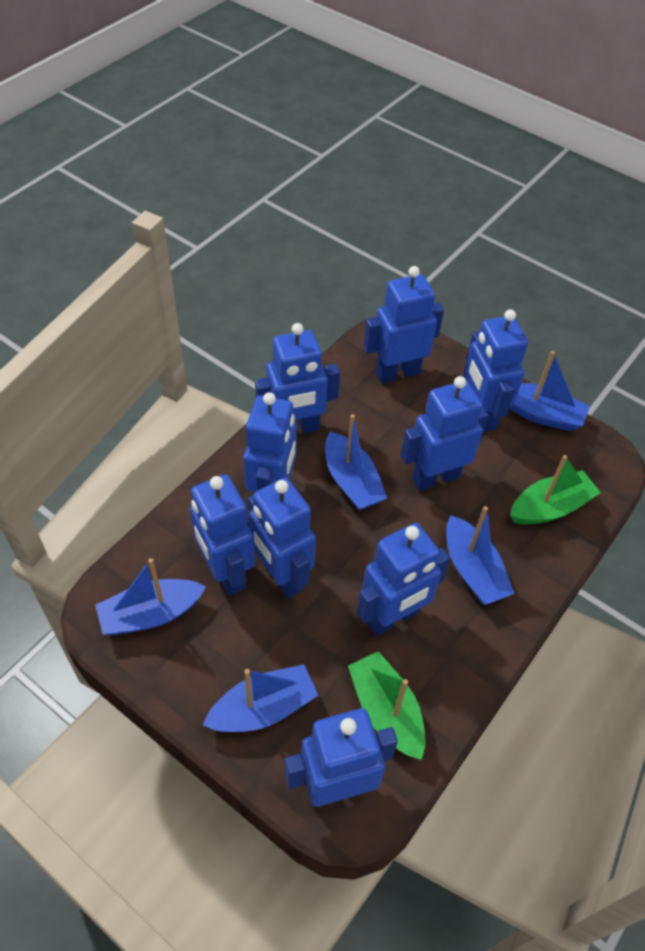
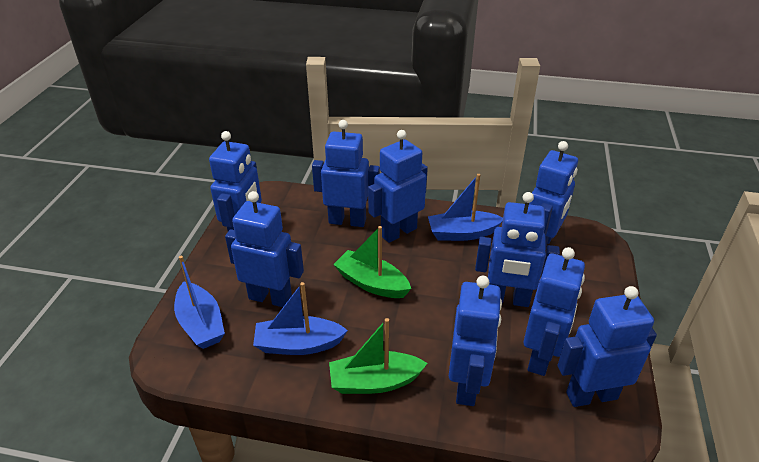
blue boat: 5 -> 3

